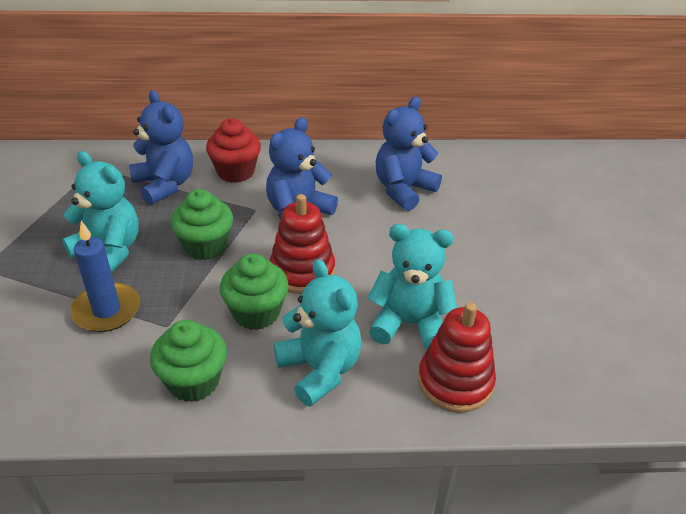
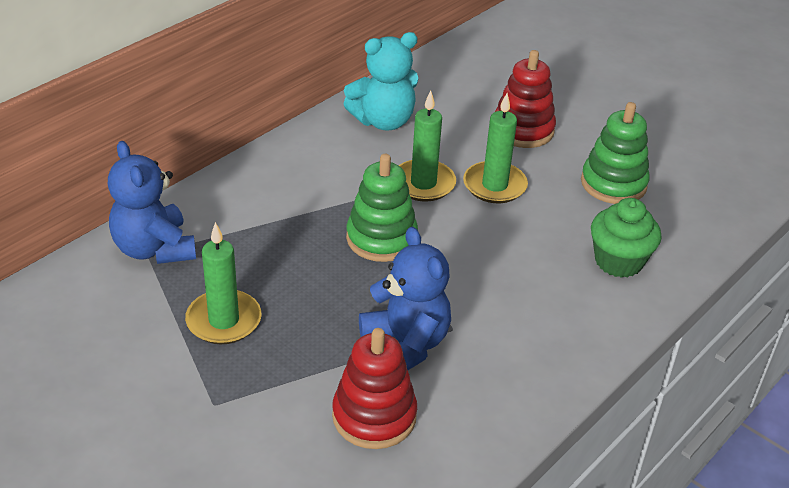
blue candle: 1 -> 0
blue teddy bear: 3 -> 2
green candle: 0 -> 3
green cupcake: 3 -> 1
green stacking toy: 0 -> 2
red cupcake: 1 -> 0
turquoise teddy bear: 3 -> 1

